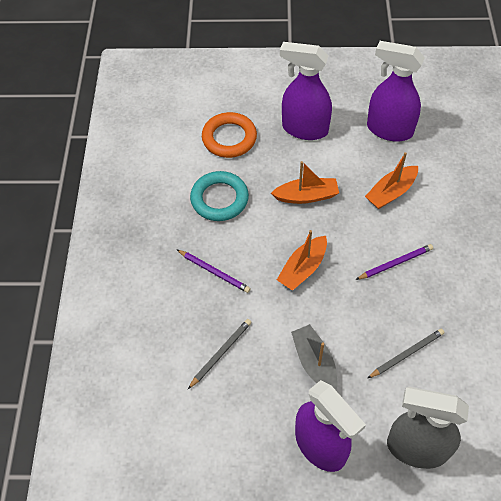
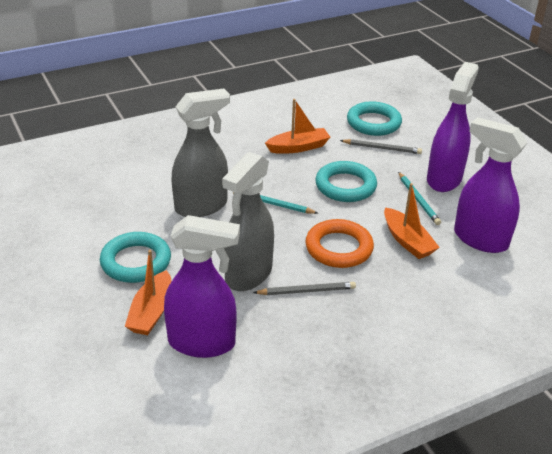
grey boat: 1 -> 0
grey spray bottle: 1 -> 2
purple pencil: 2 -> 0
turquoise pencil: 0 -> 2
turquoise ring: 1 -> 3

